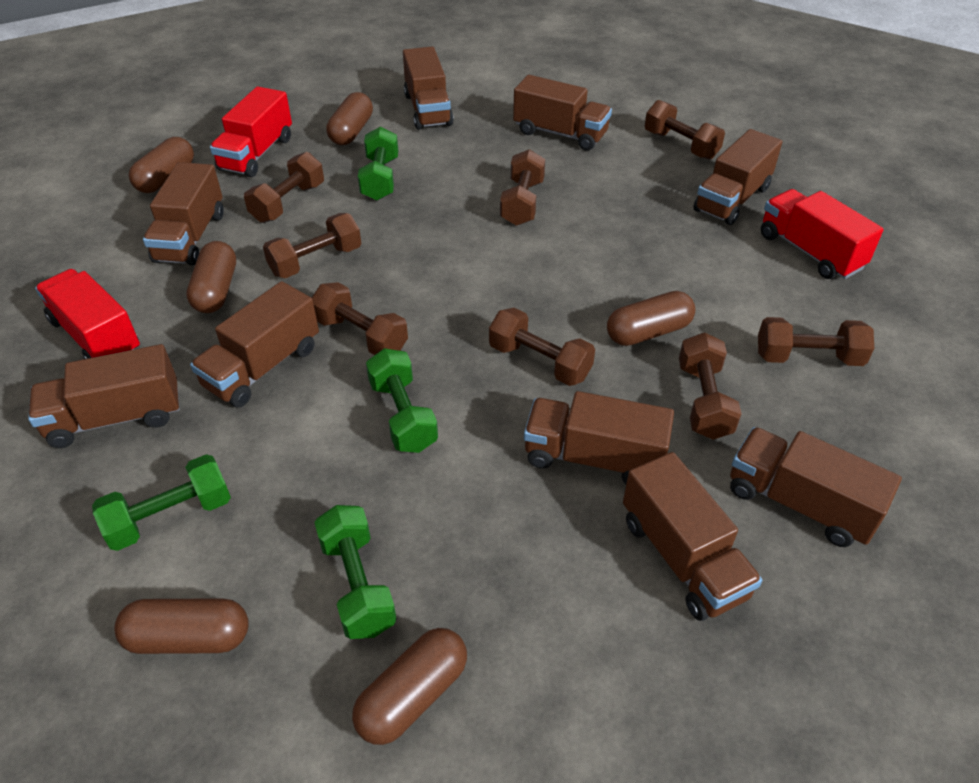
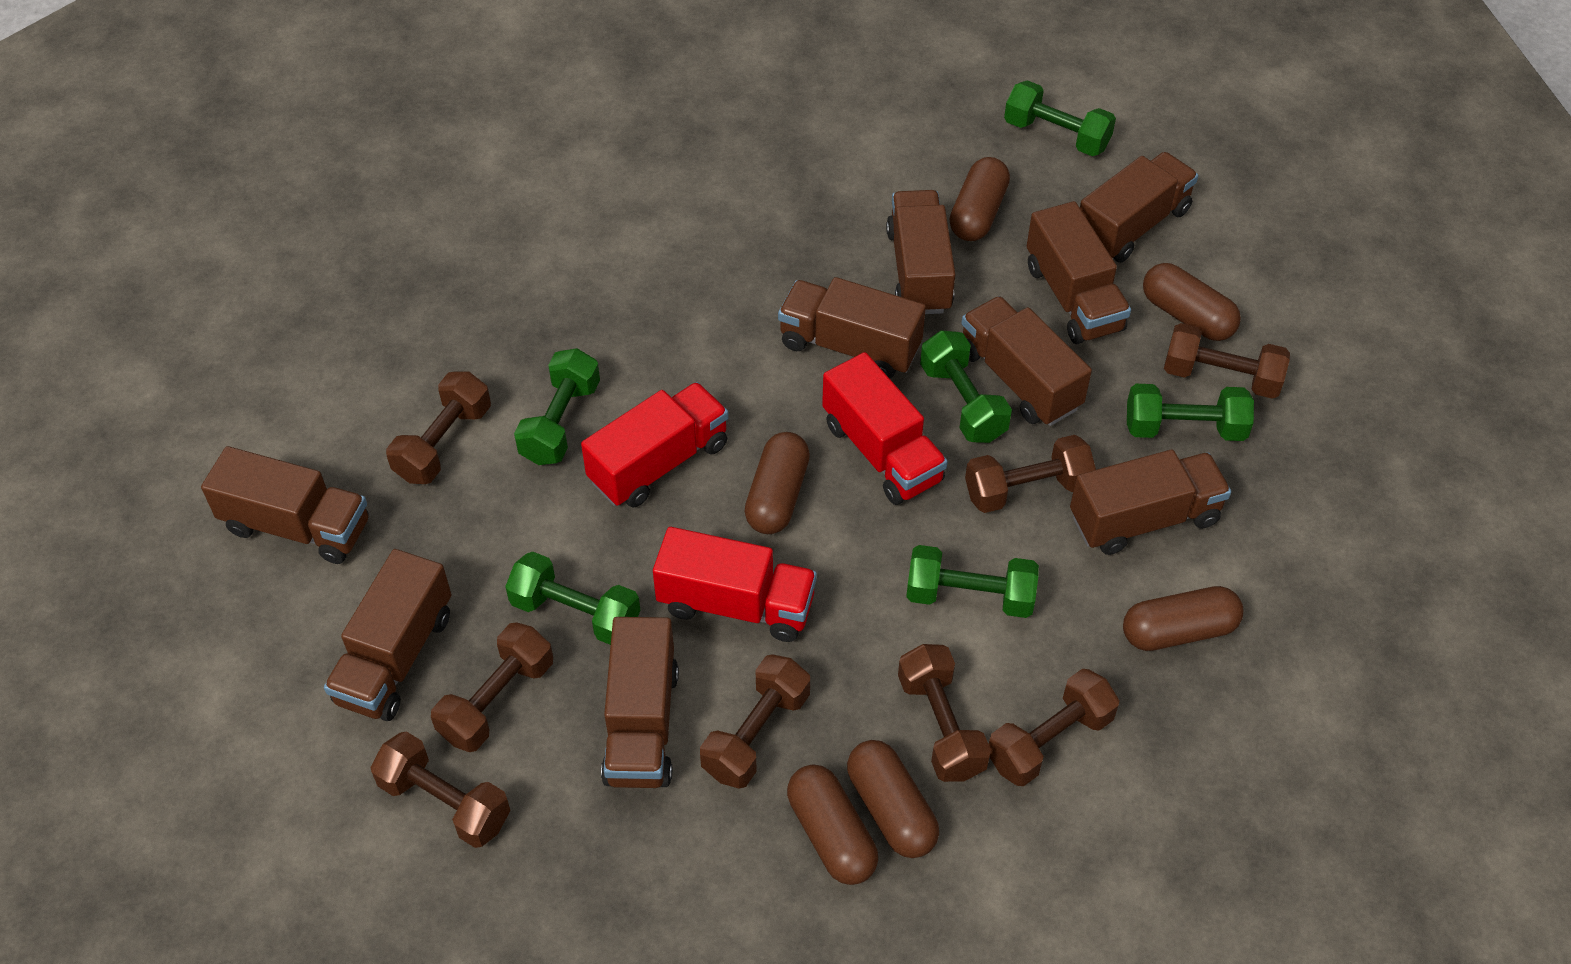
green dumbbell: 4 -> 6

